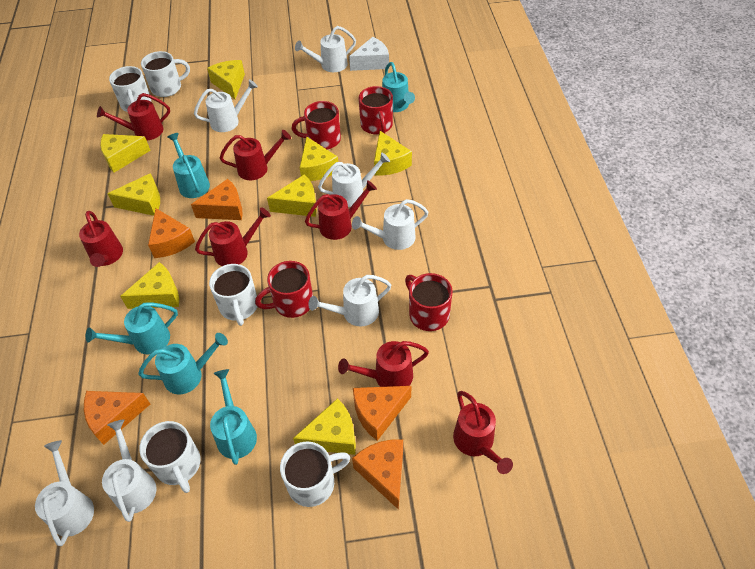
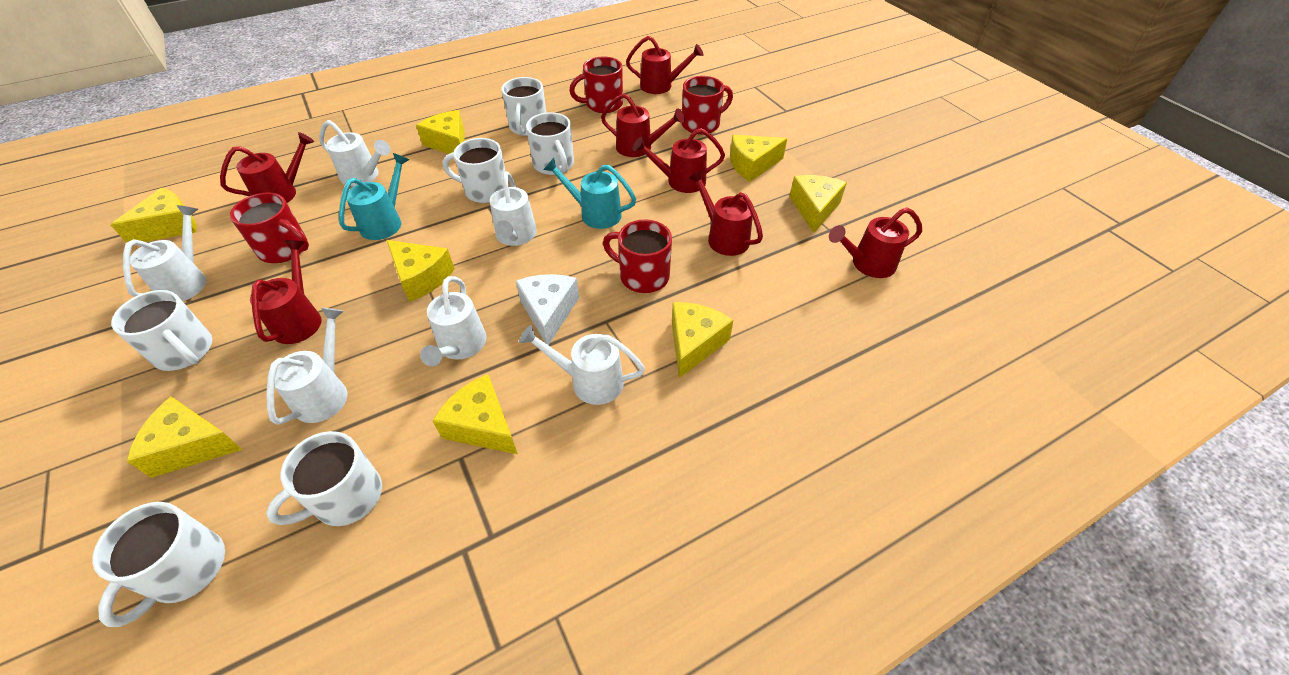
orange cheese: 5 -> 0
turquoise watering can: 5 -> 2
white mug: 5 -> 6
white watering can: 7 -> 6

